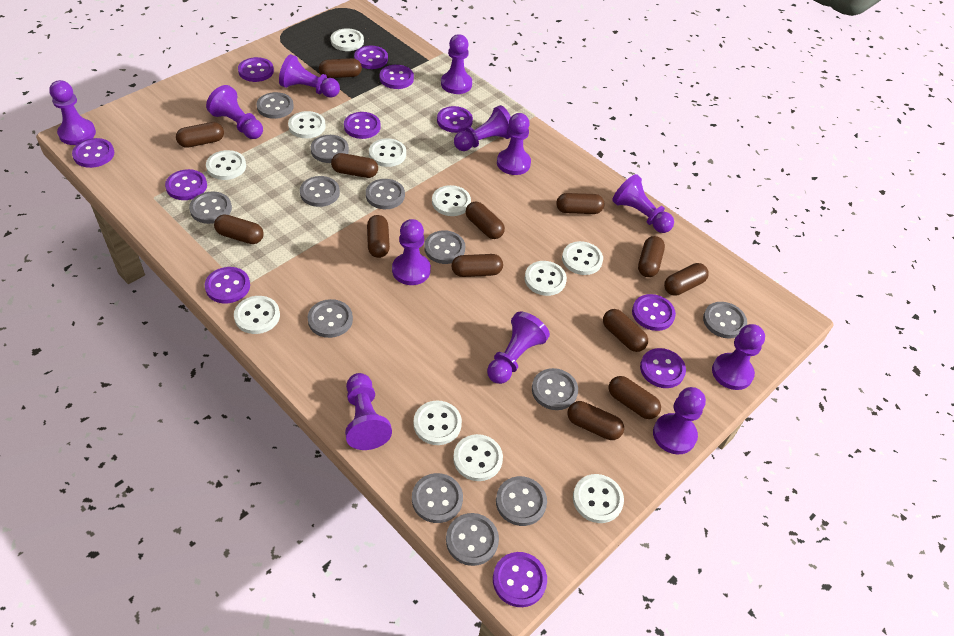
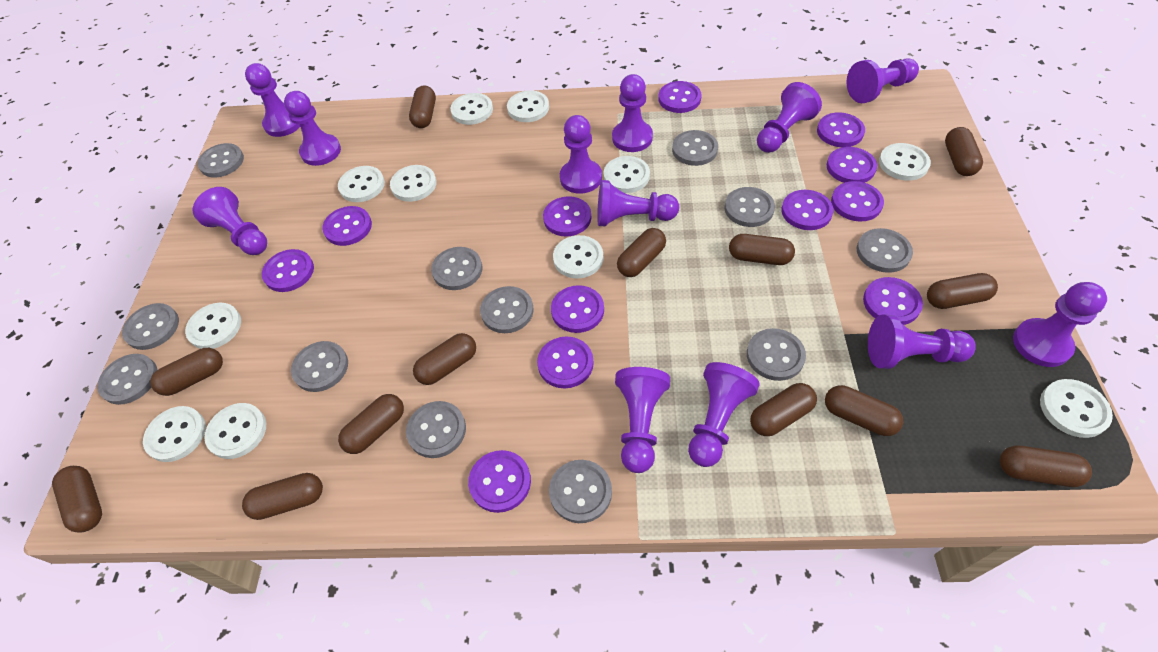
purple button: 11 -> 12

